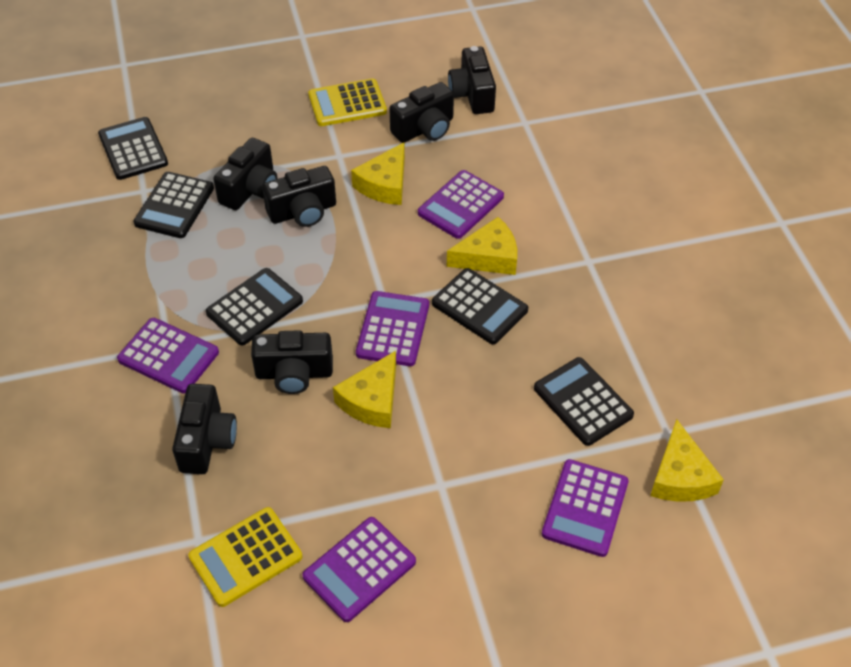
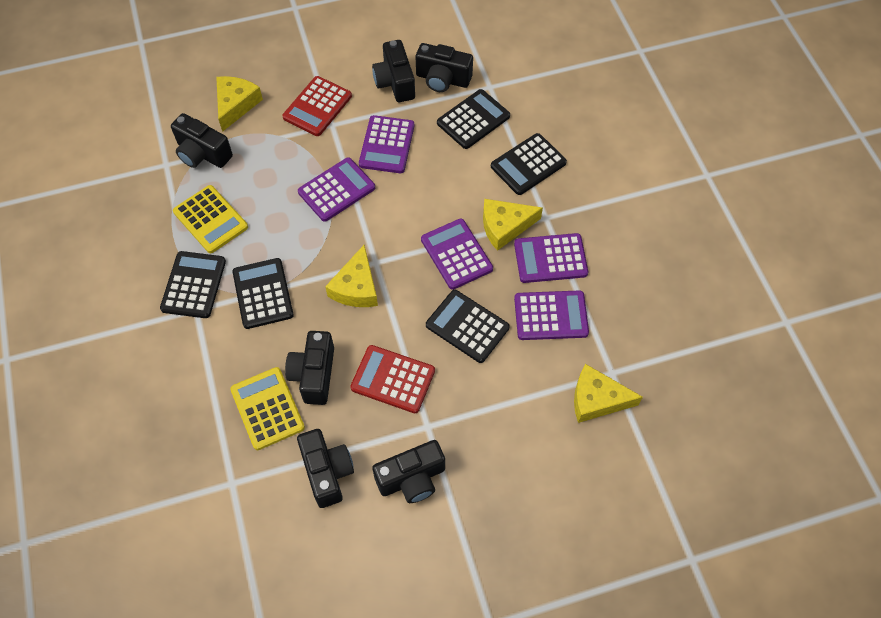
red calculator: 0 -> 2

